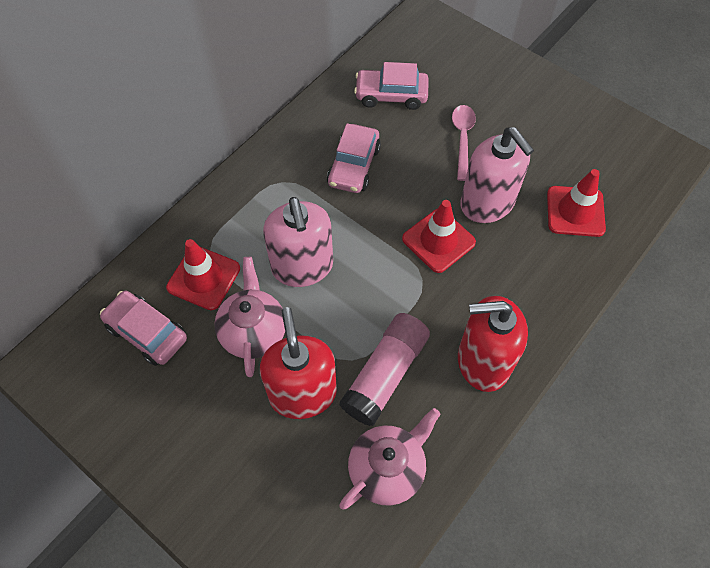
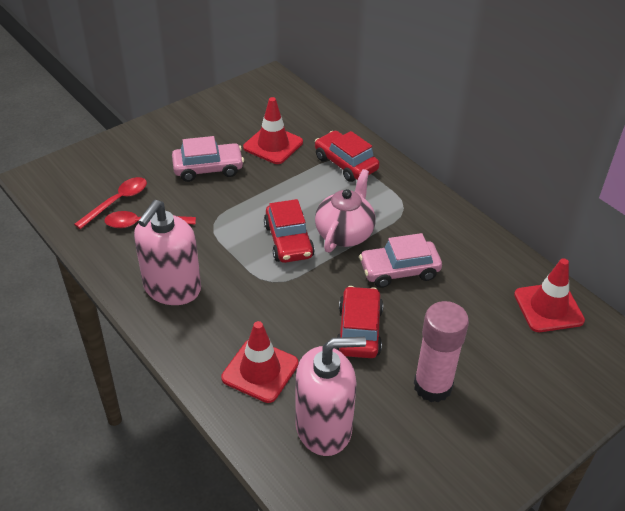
pink car: 3 -> 2
pink spoon: 1 -> 0
pink teapot: 2 -> 1
red car: 0 -> 3
red soap dispenser: 2 -> 0
red spoon: 0 -> 2

